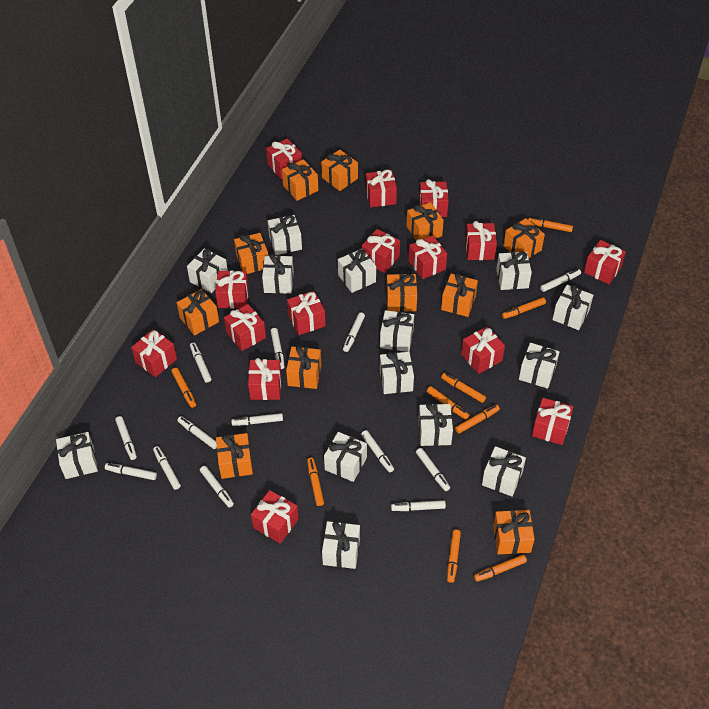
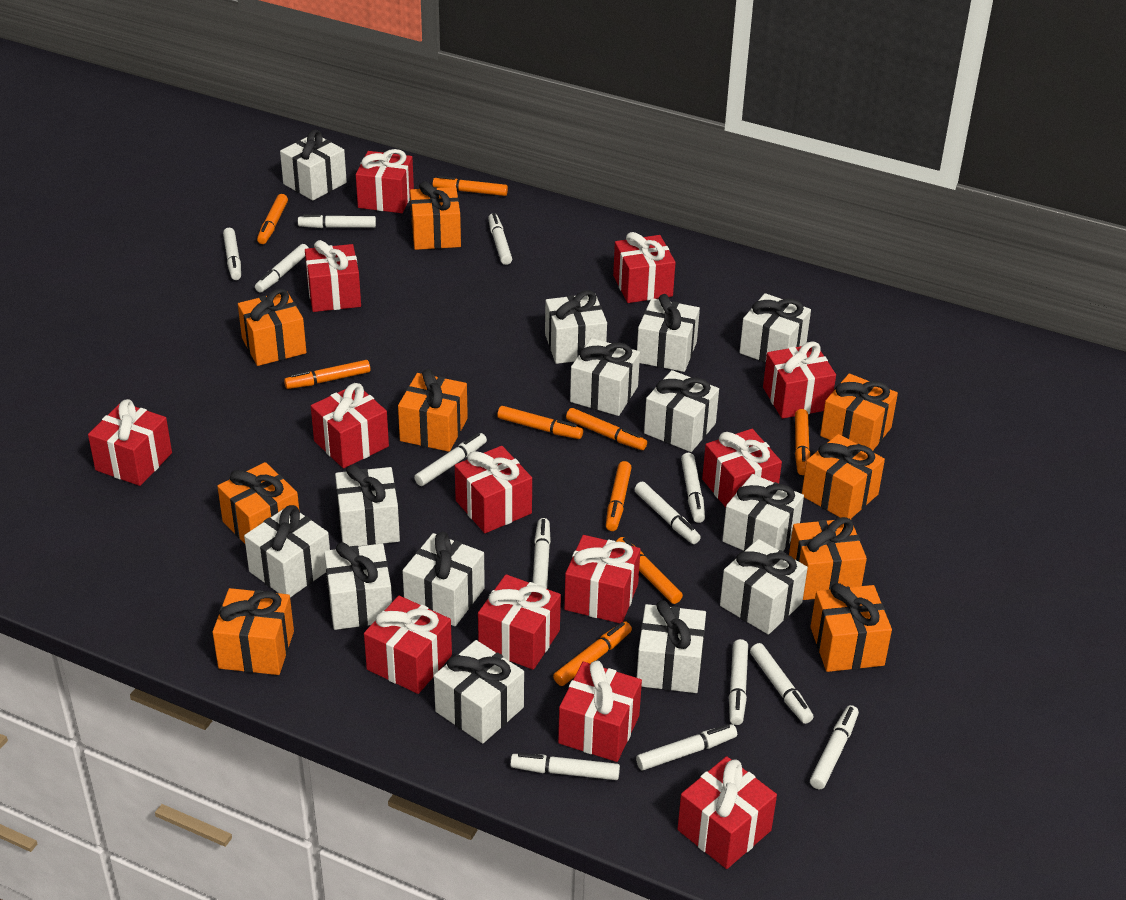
orange gift: 11 -> 9
red gift: 15 -> 13

